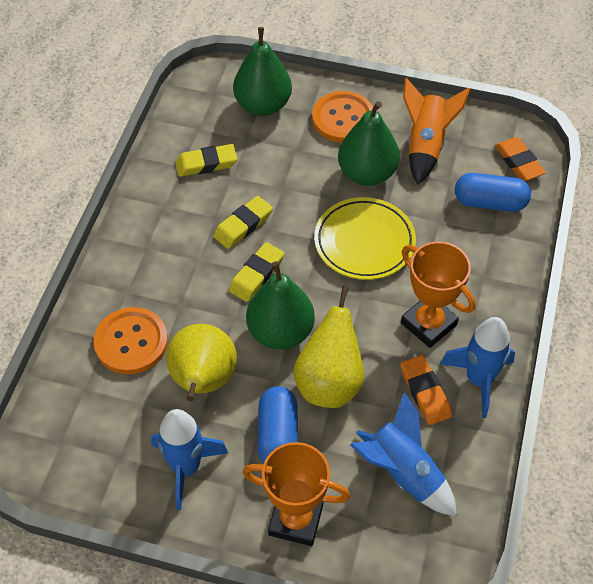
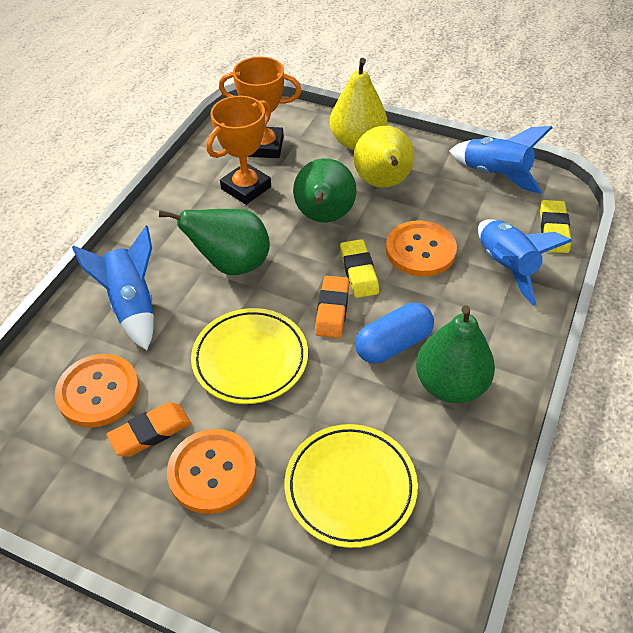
blue capsule: 2 -> 1
orange button: 2 -> 3
orange rocket: 1 -> 0
yellow eraser: 3 -> 2
yellow plate: 1 -> 2

